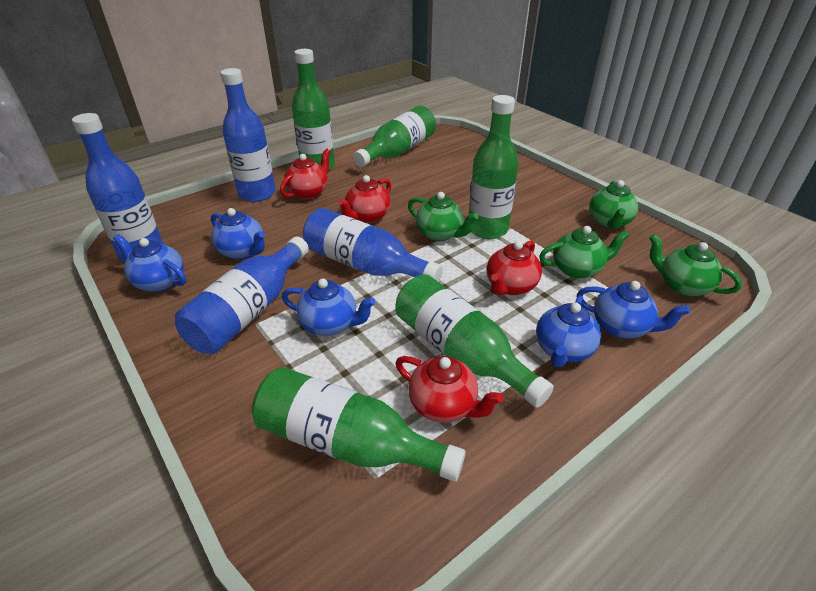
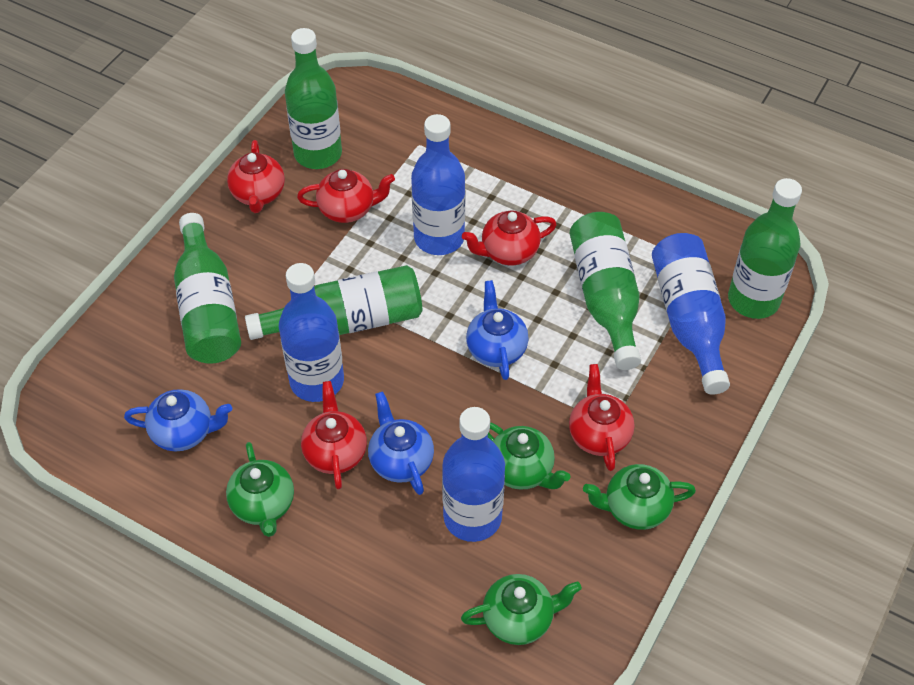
blue teapot: 5 -> 3
red teapot: 4 -> 5

